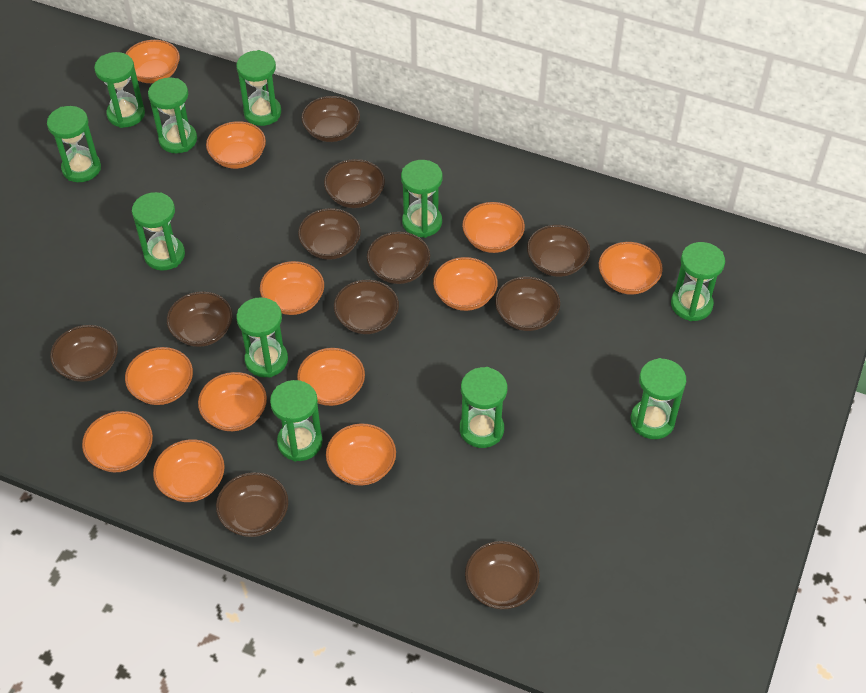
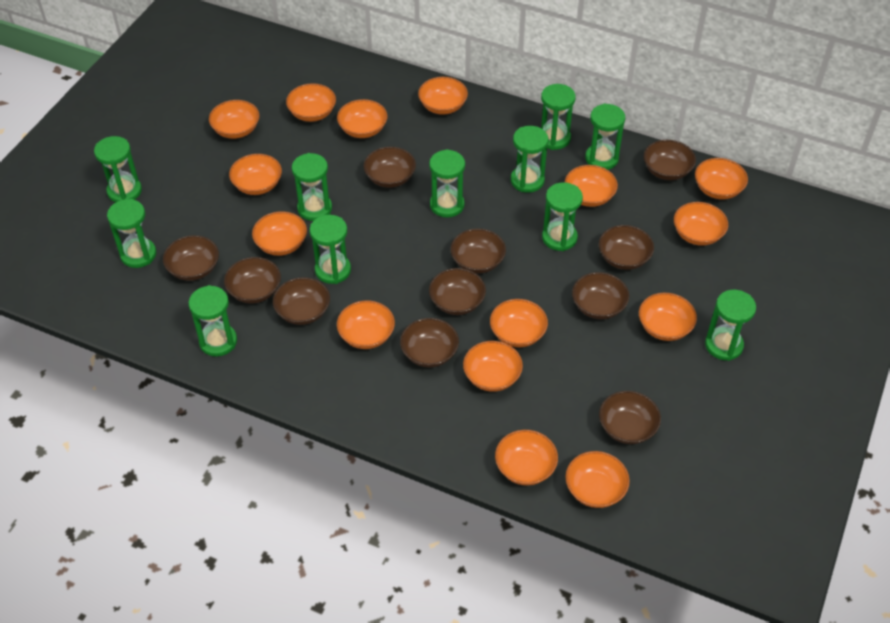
orange bowl: 12 -> 15

